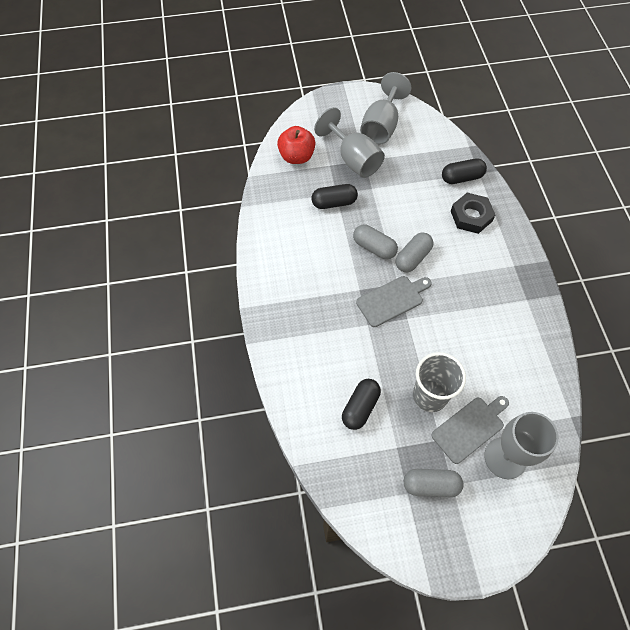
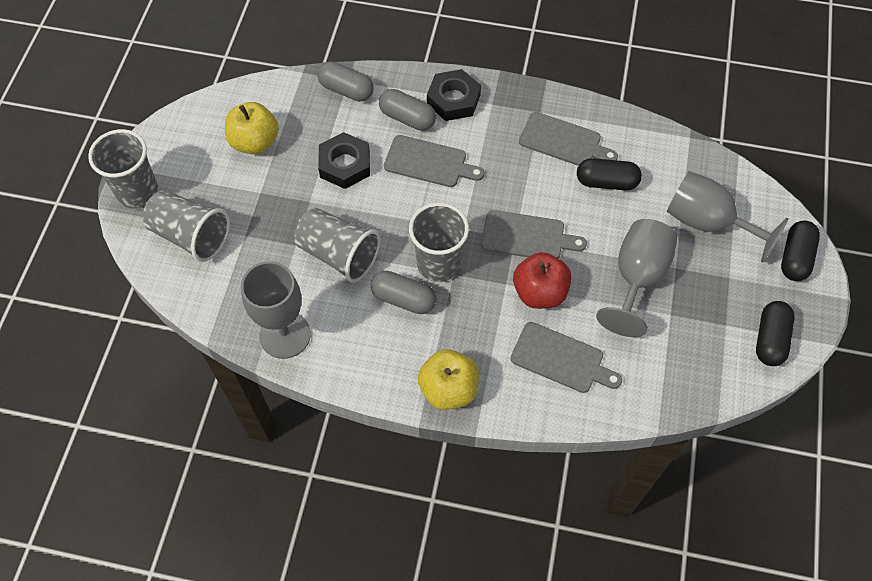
black nut: 1 -> 2
grey cup: 1 -> 4
grey cutting board: 2 -> 4
yellow apple: 0 -> 2

